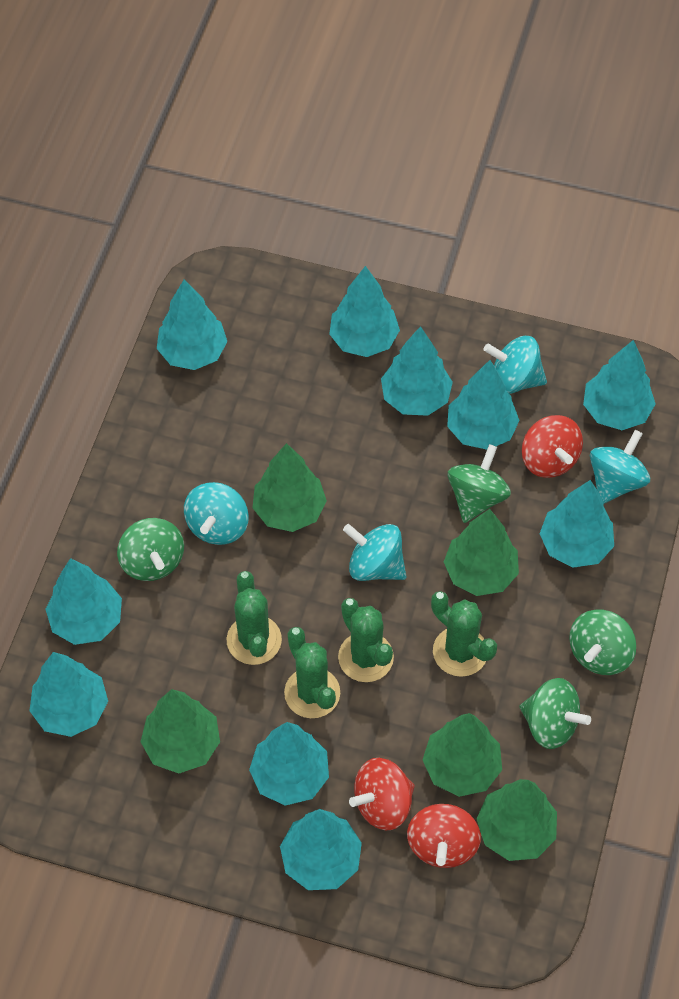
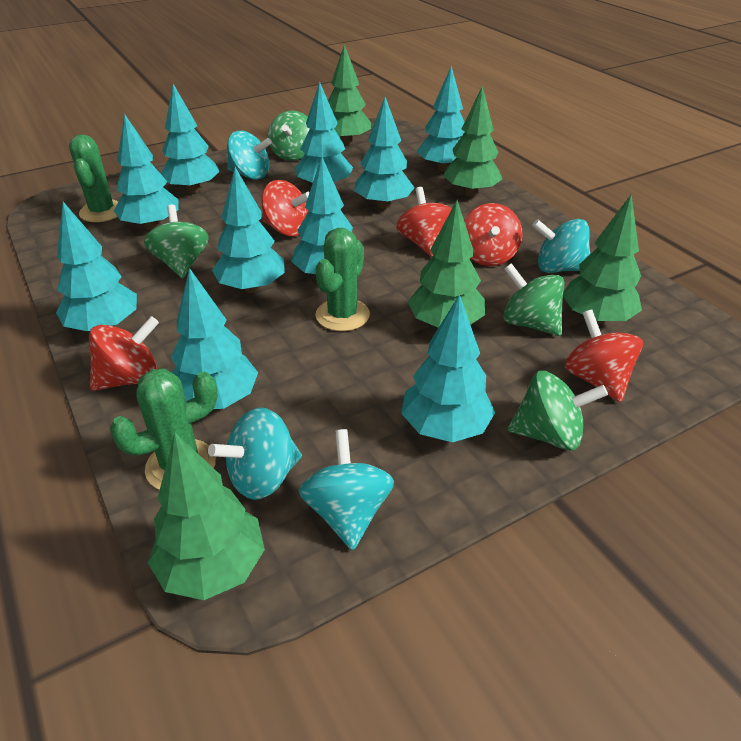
green cactus: 4 -> 3
red spinning top: 3 -> 5

